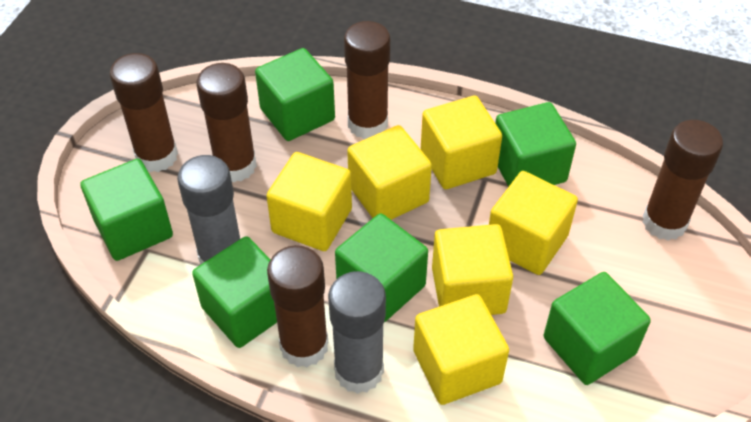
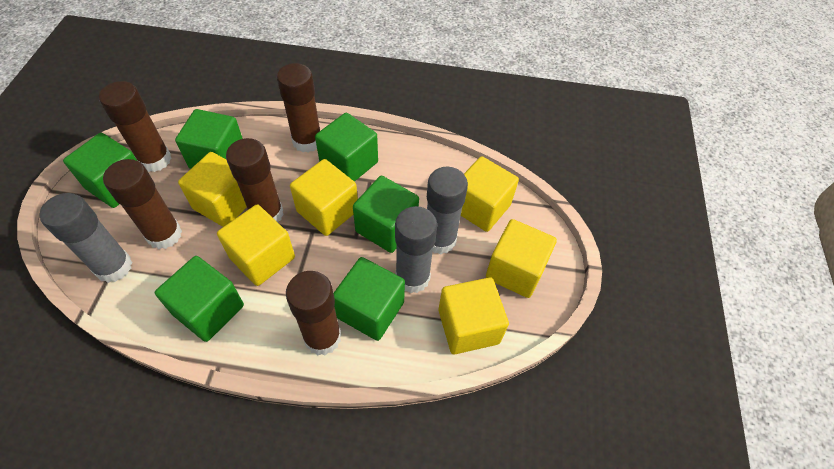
grey glue stick: 2 -> 3

